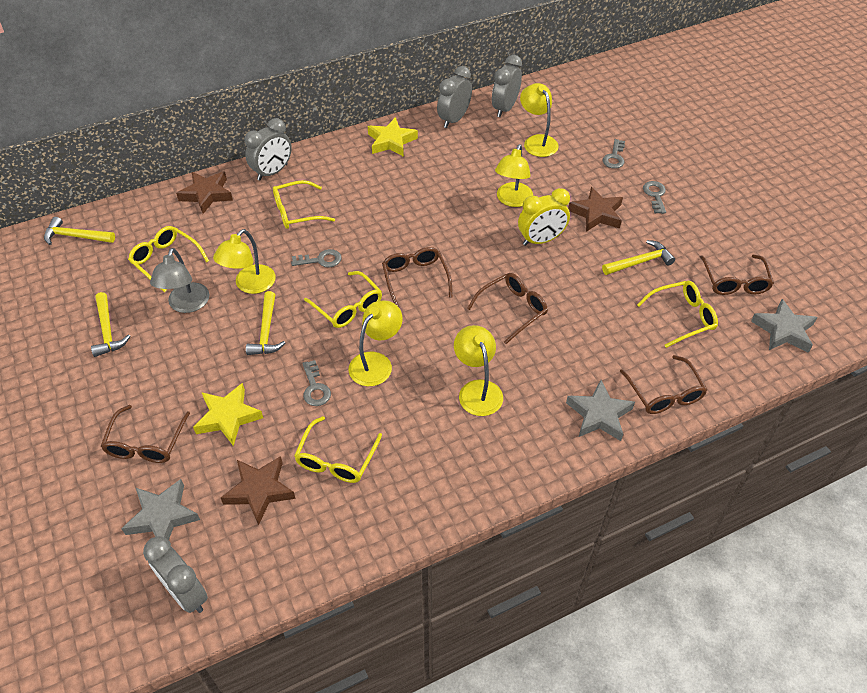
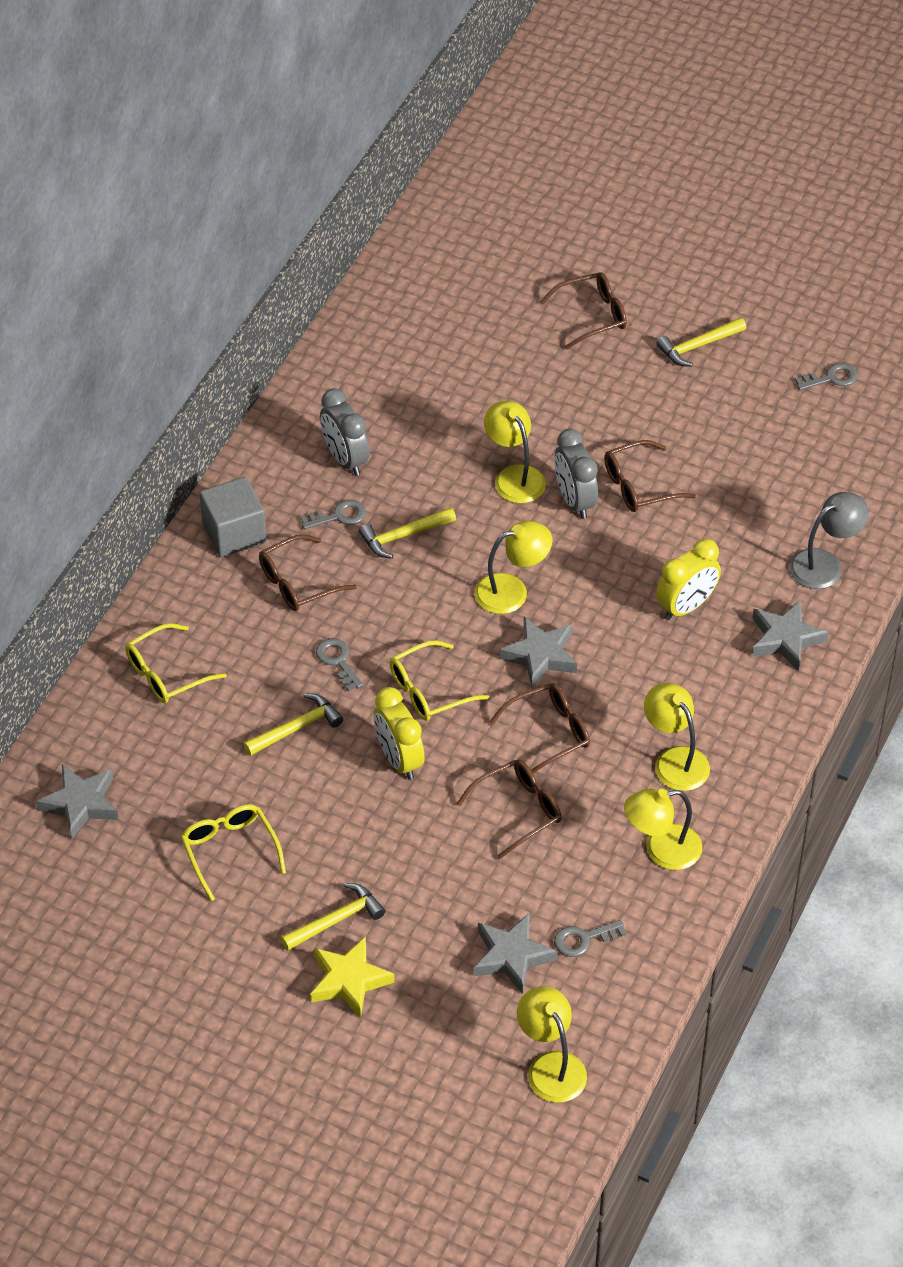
brown star: 3 -> 0
grey clock: 4 -> 2
grey cube: 0 -> 1
grey star: 3 -> 4
yellow clock: 1 -> 2
yellow glasses: 5 -> 3
yellow star: 2 -> 1

